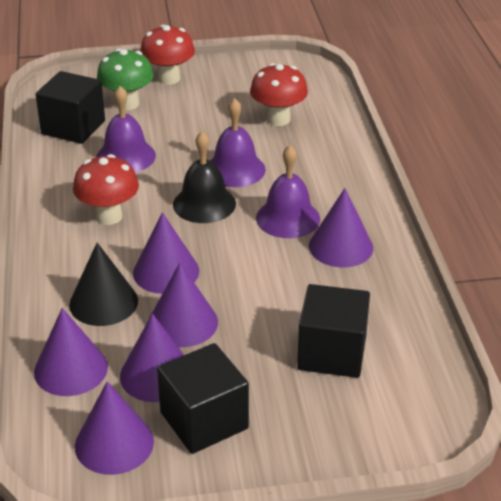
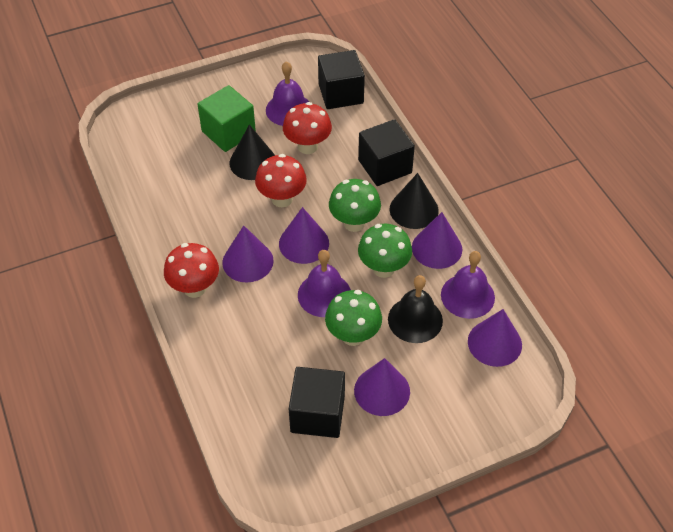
black cone: 1 -> 2
green cube: 0 -> 1
green mushroom: 1 -> 3
purple cone: 6 -> 5

